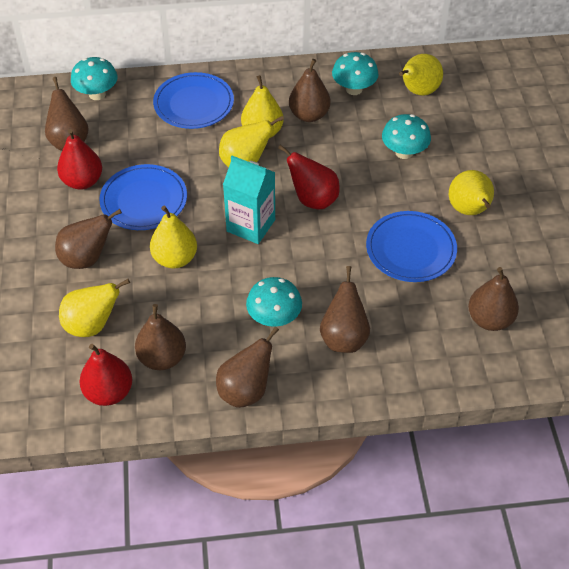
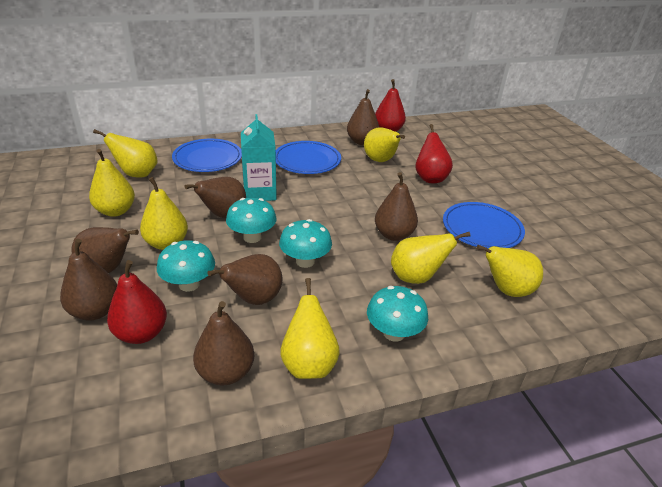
yellow pear: 6 -> 7

